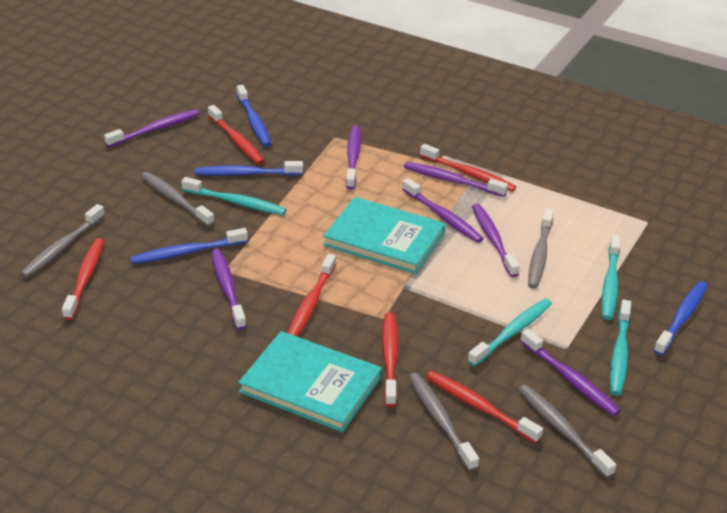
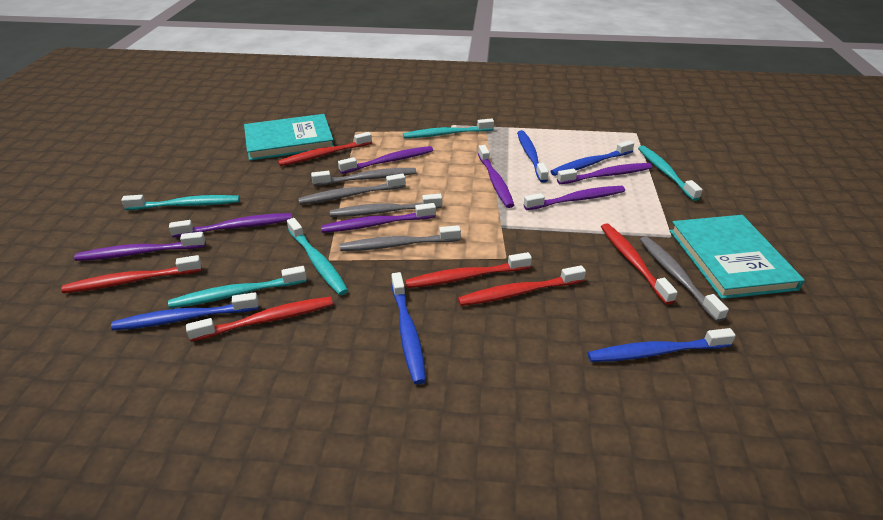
blue toothbrush: 4 -> 5
turquoise toothbrush: 4 -> 5

